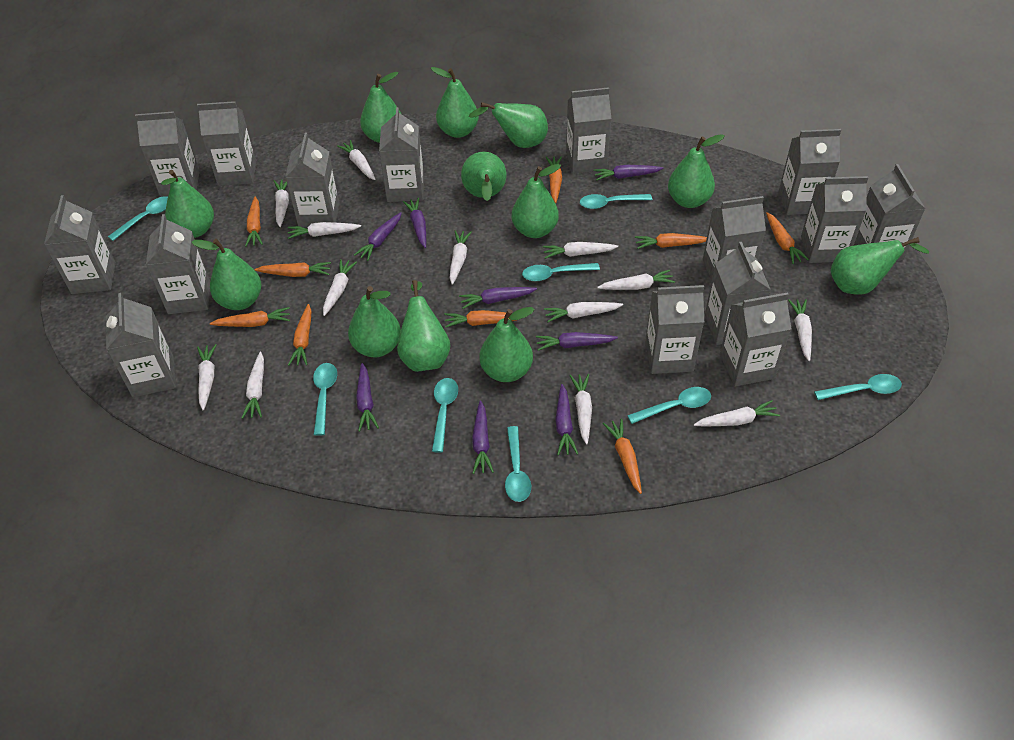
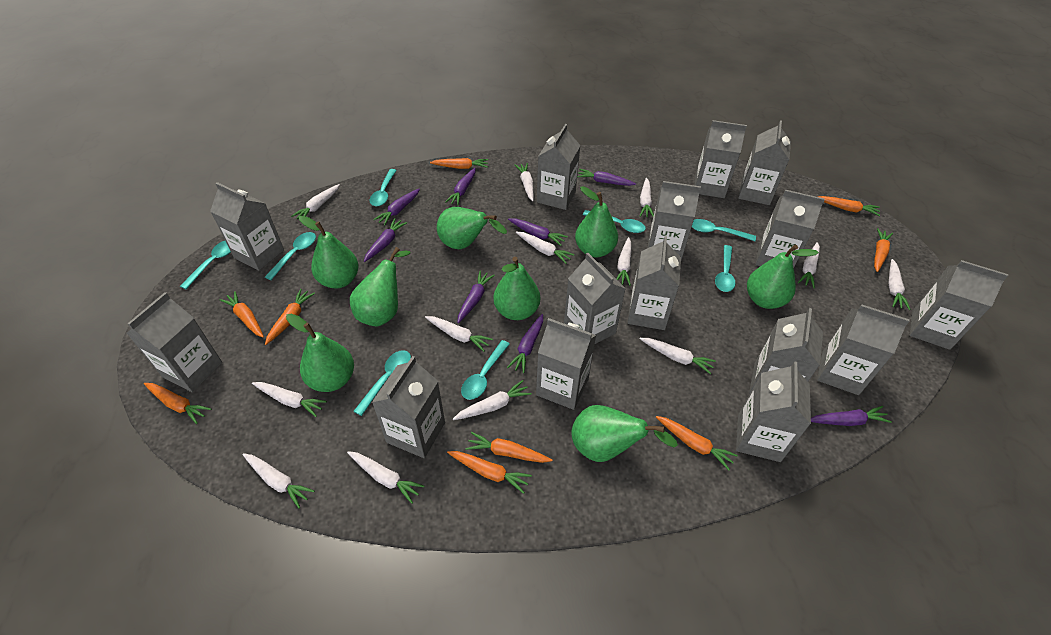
green pear: 12 -> 8

